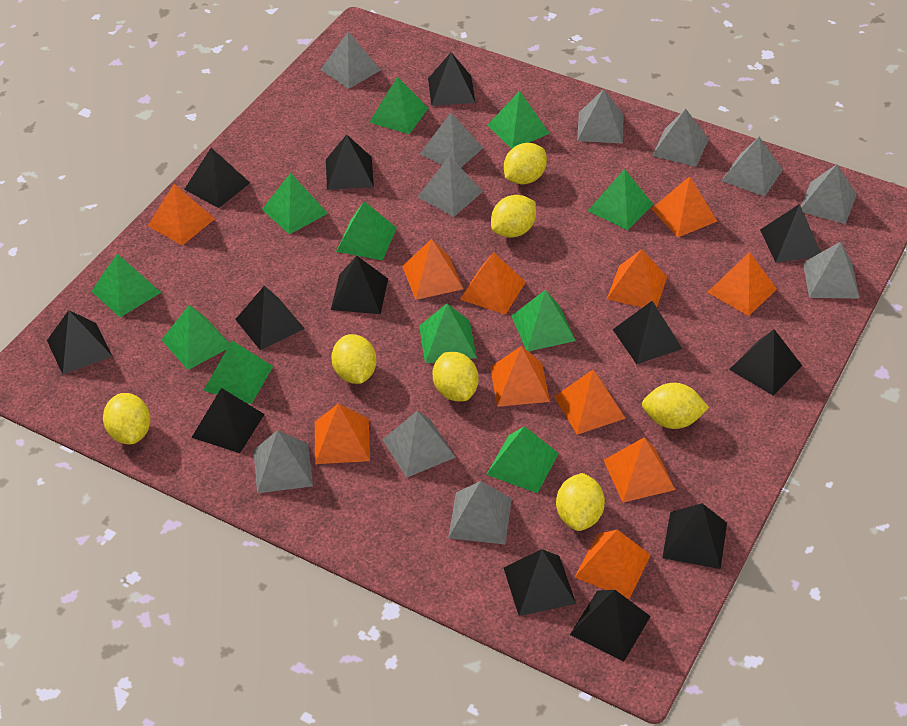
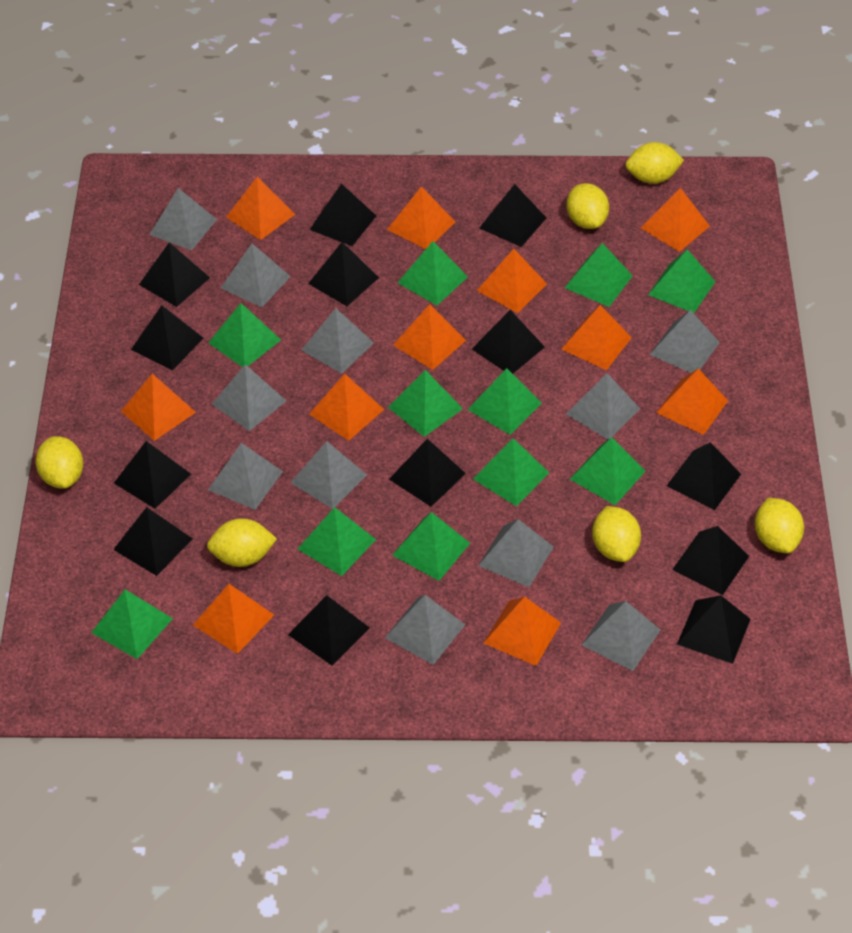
yellow lemon: 7 -> 6

